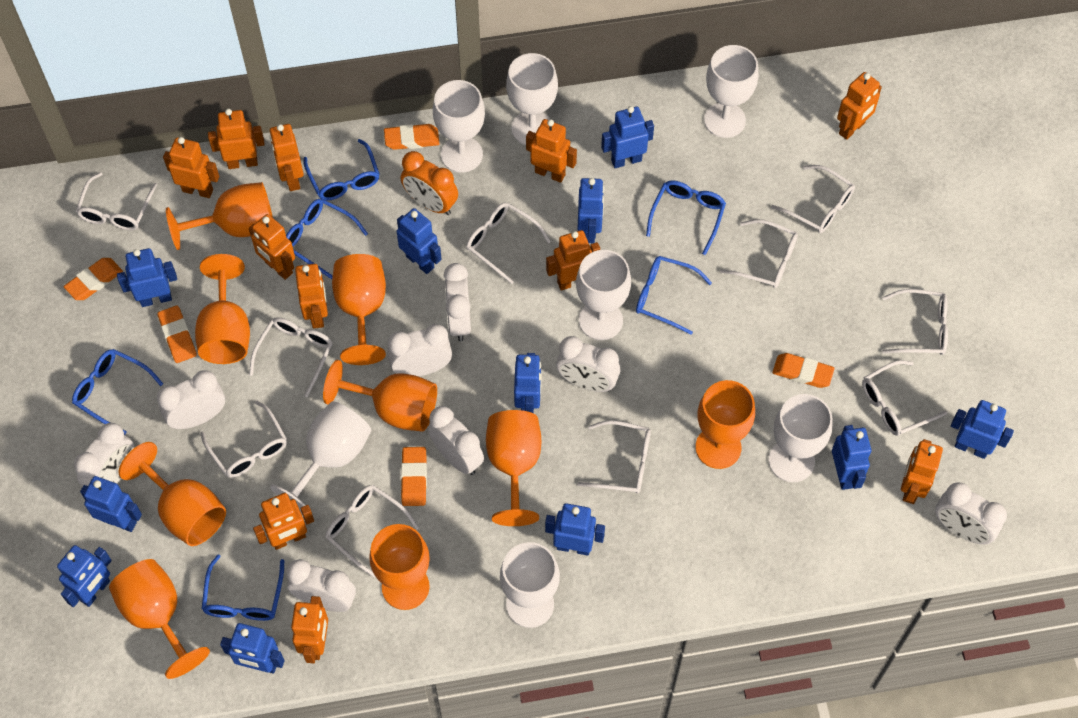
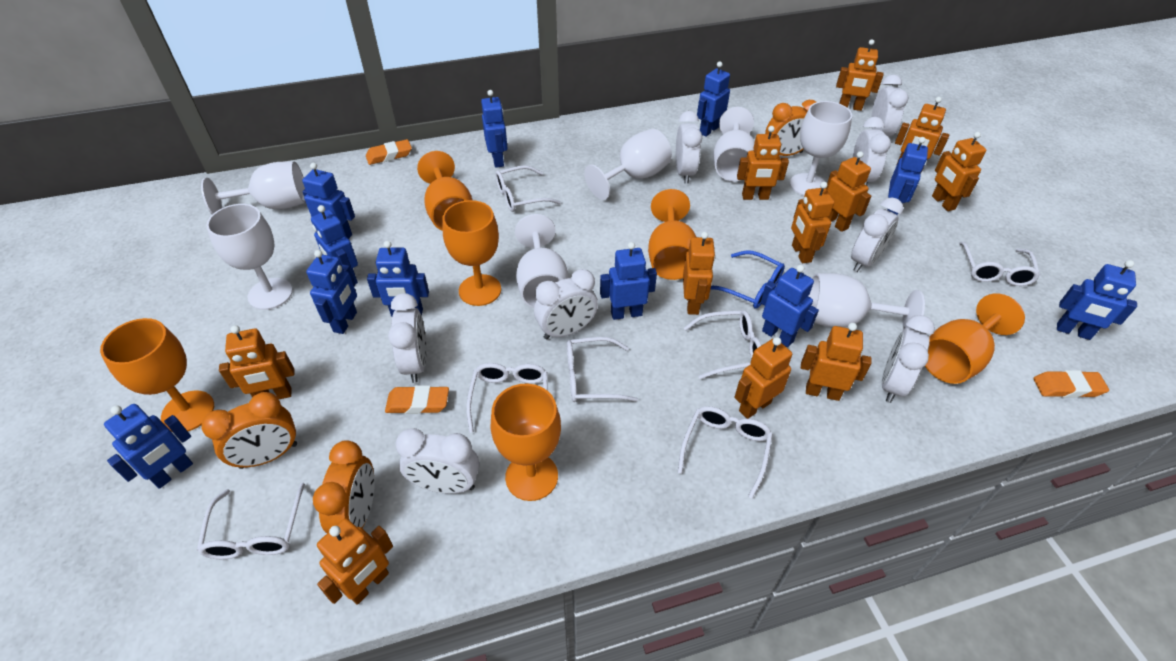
blue glasses: 6 -> 1
orange clock: 1 -> 3
orange eraser: 5 -> 3
orange goblet: 9 -> 6
white glasses: 10 -> 7

